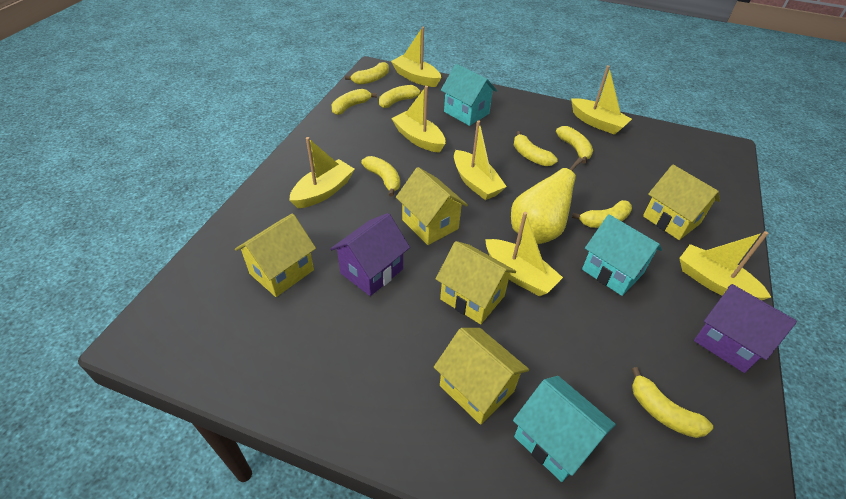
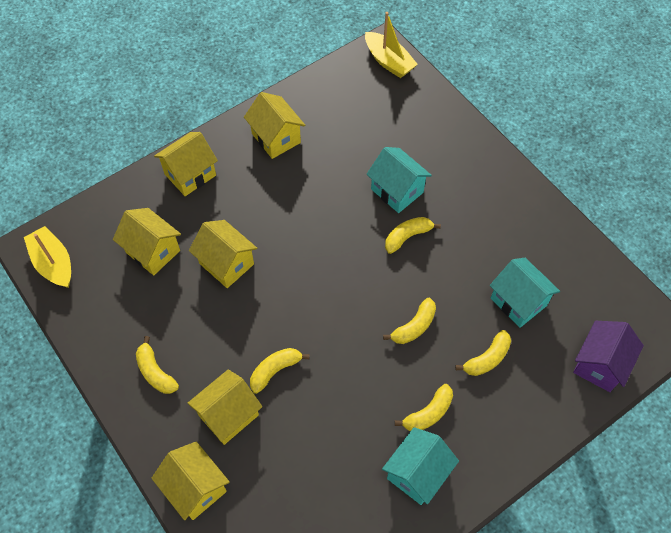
purple house: 2 -> 1
yellow banana: 8 -> 6
yellow boat: 7 -> 2
yellow house: 5 -> 6
yellow pear: 1 -> 0

